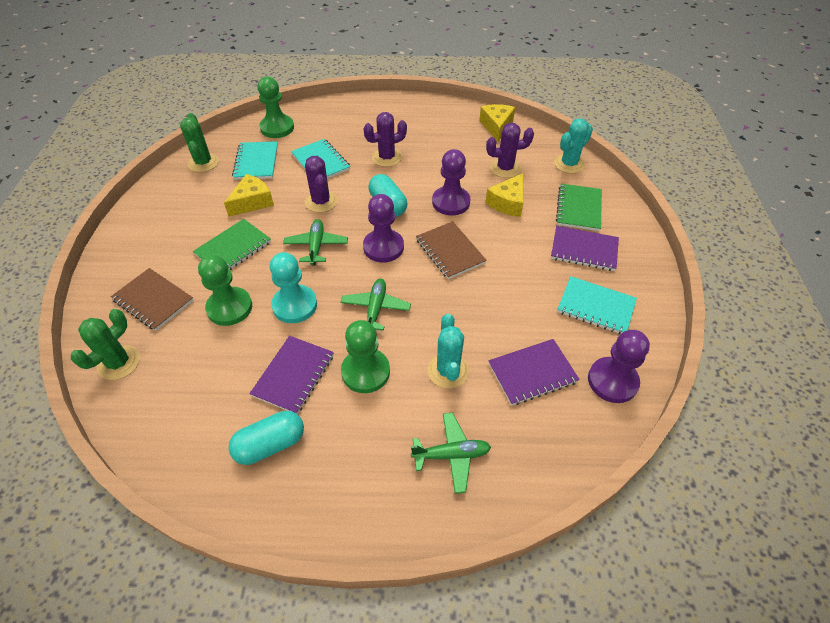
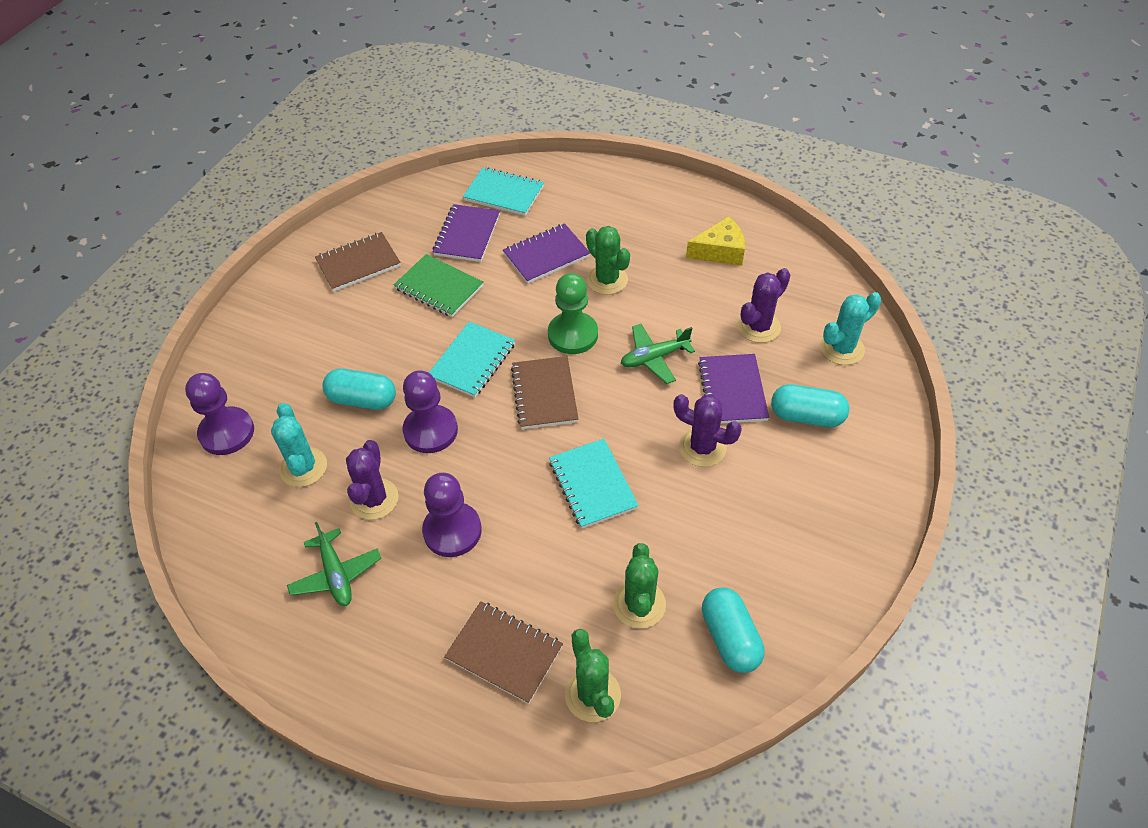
brown notebook: 2 -> 3
green cactus: 2 -> 3
green notebook: 2 -> 1
green pawn: 3 -> 1
green plane: 3 -> 2
turquoise capsule: 2 -> 3
turquoise pawn: 1 -> 0
yellow cheese: 3 -> 1

